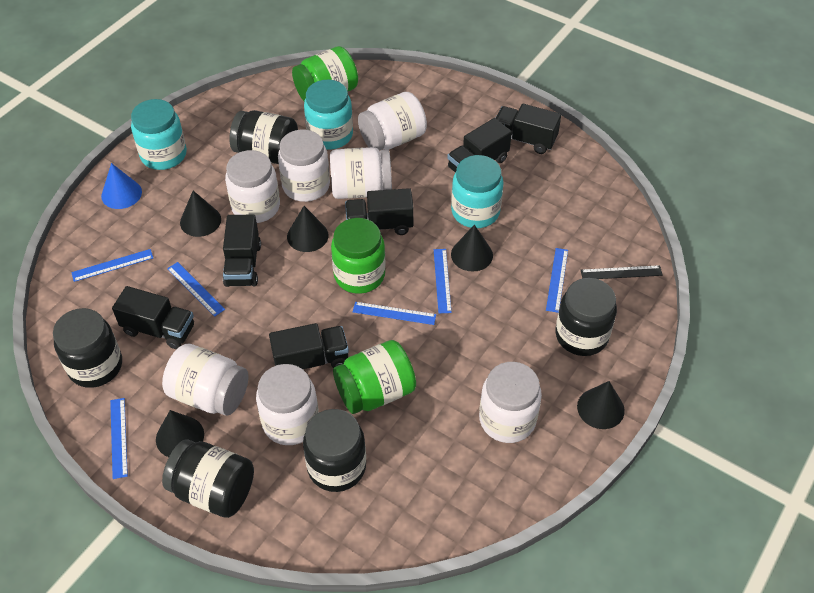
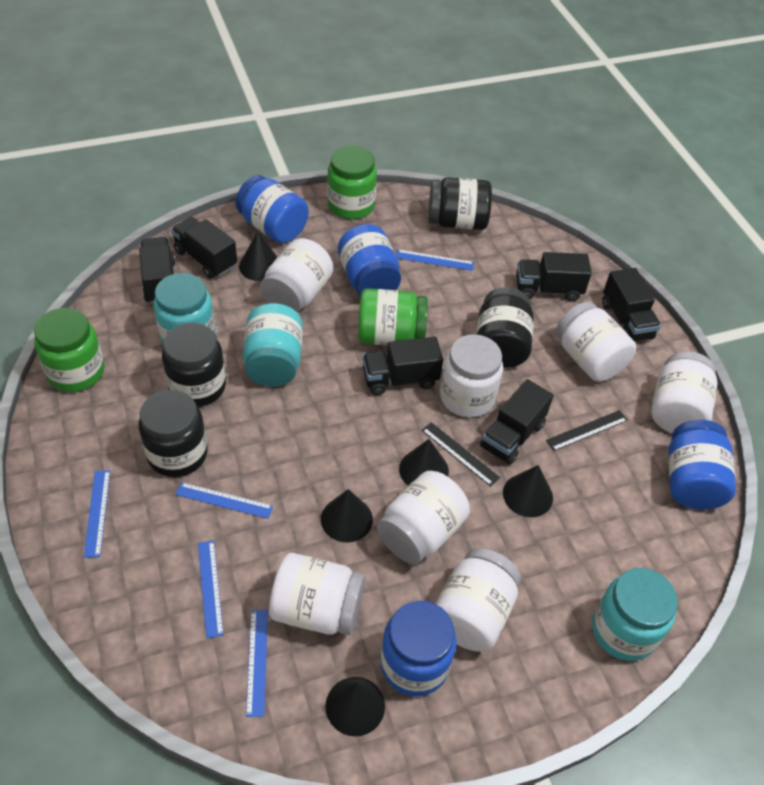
black jar: 5 -> 4
black ruler: 1 -> 2
blue cone: 1 -> 0
blue jar: 0 -> 4
blue ruler: 6 -> 5

